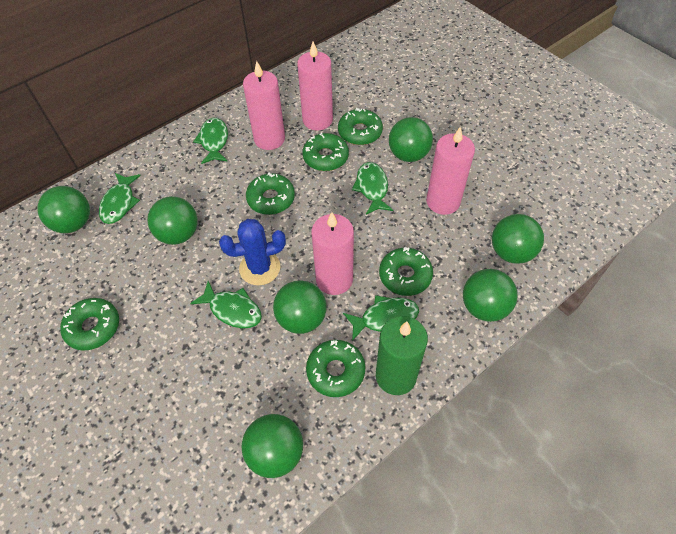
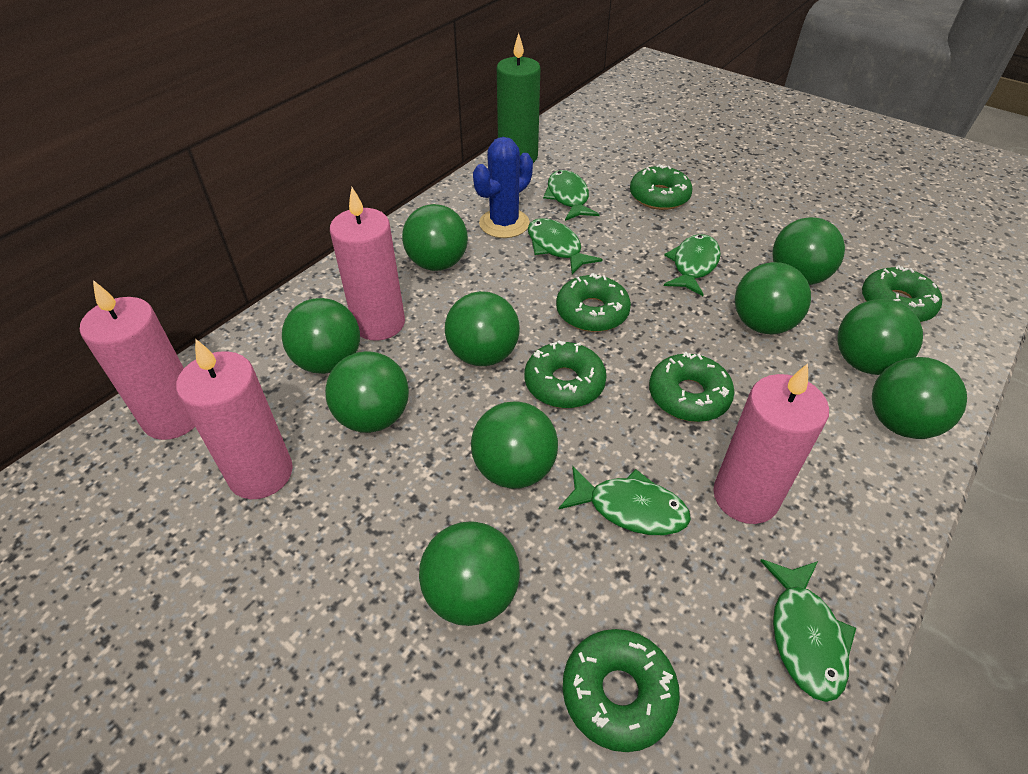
green ball: 7 -> 10

